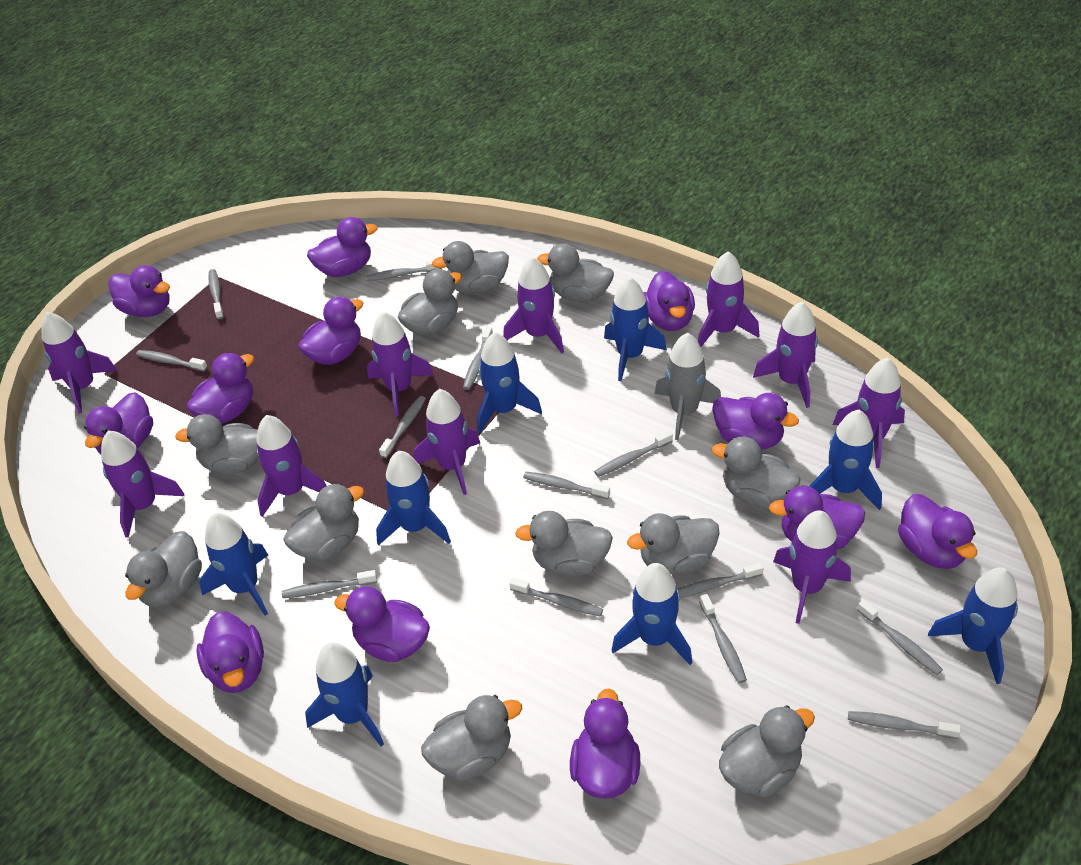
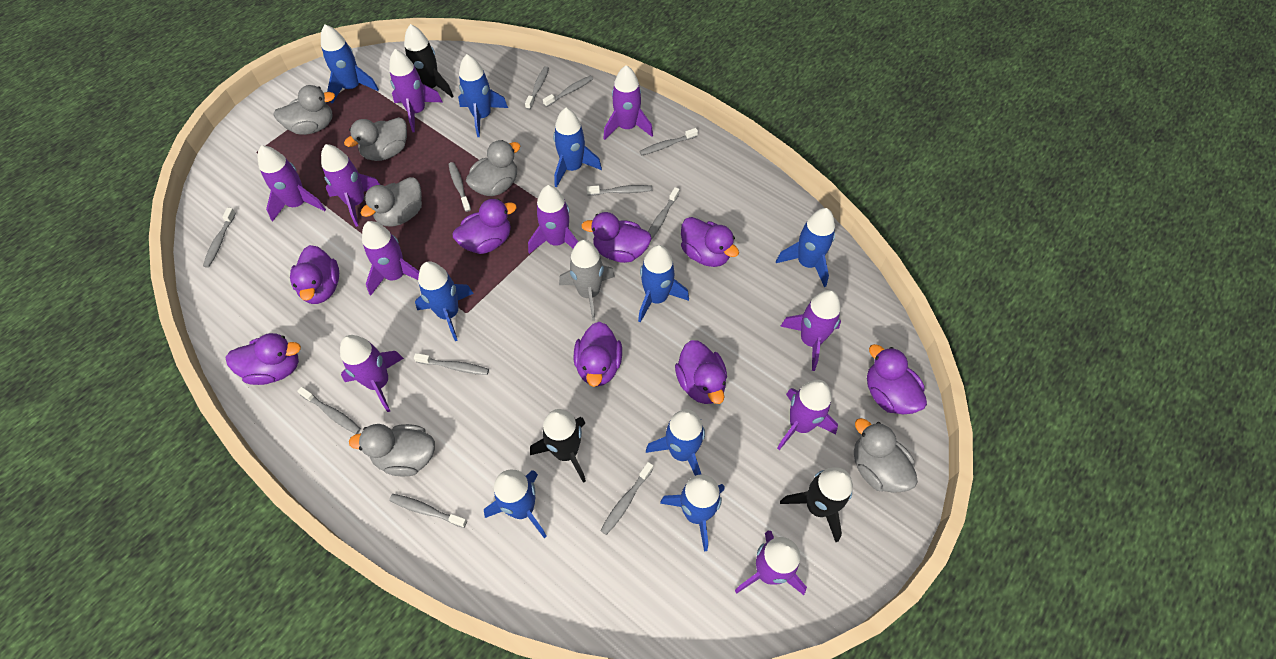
black rocket: 0 -> 3
blue rocket: 8 -> 9
grey duck: 11 -> 6
grey toothbrush: 13 -> 11
purple duck: 12 -> 8

